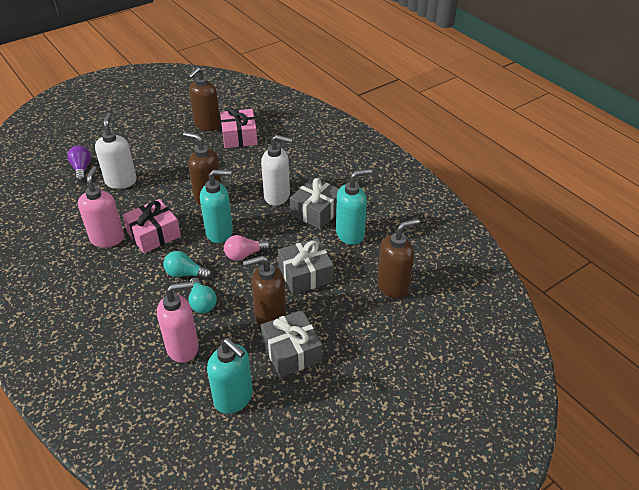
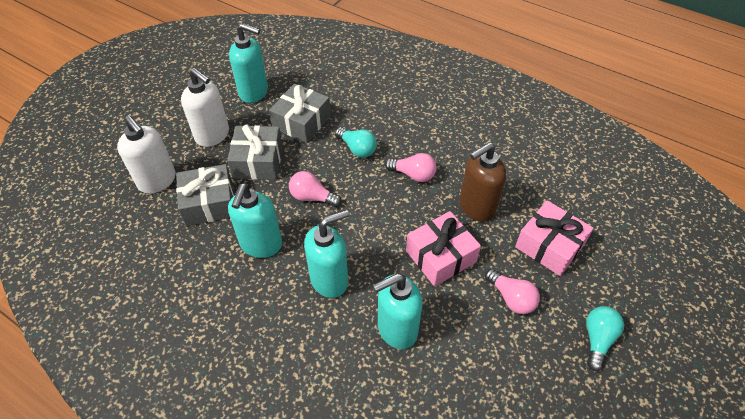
brown soap dispenser: 4 -> 1
pink light bulb: 1 -> 3
pink soap dispenser: 2 -> 0
purple light bulb: 1 -> 0
turquoise soap dispenser: 3 -> 4

